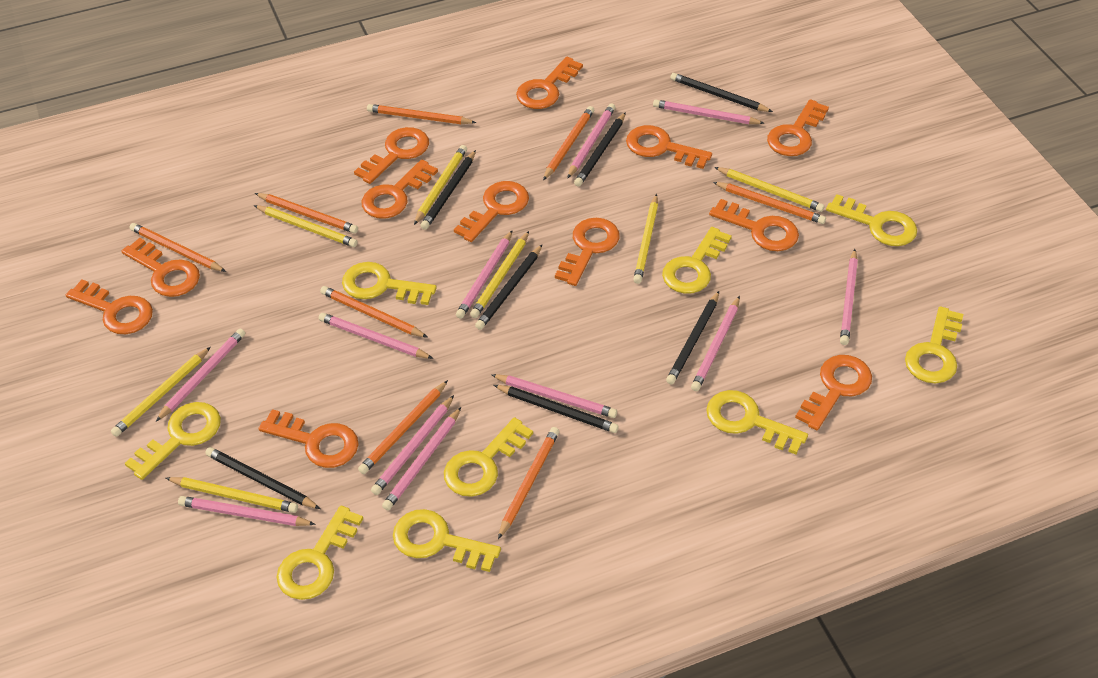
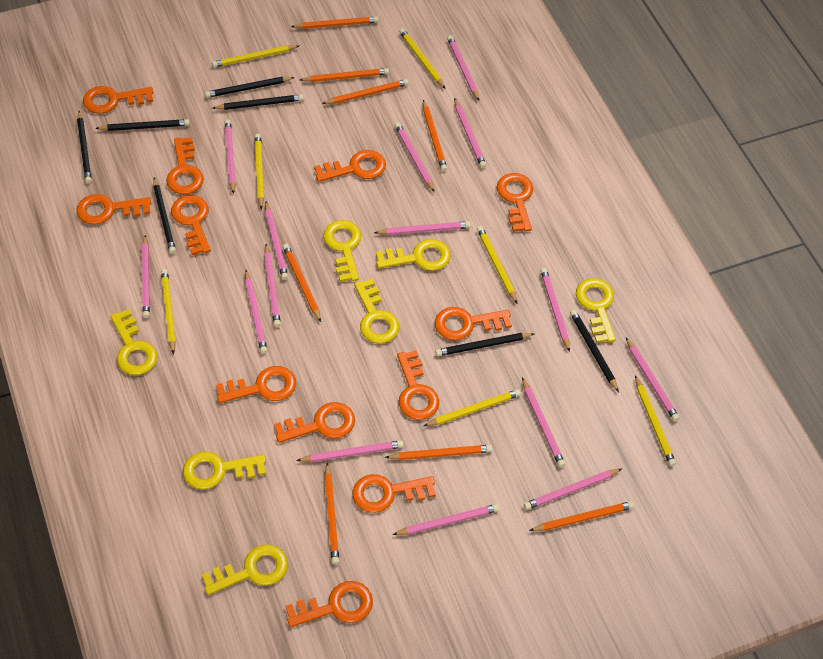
pink pencil: 11 -> 15
yellow key: 9 -> 7

